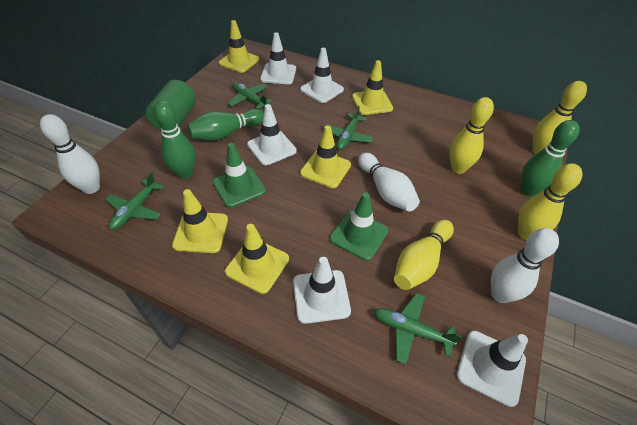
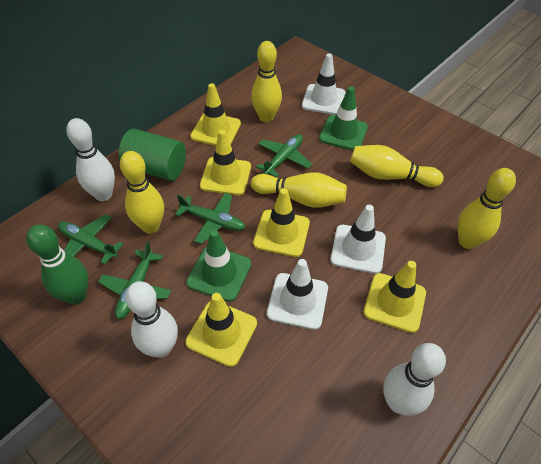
green bowling pin: 3 -> 1
white traffic cone: 5 -> 3
yellow bowling pin: 4 -> 5

